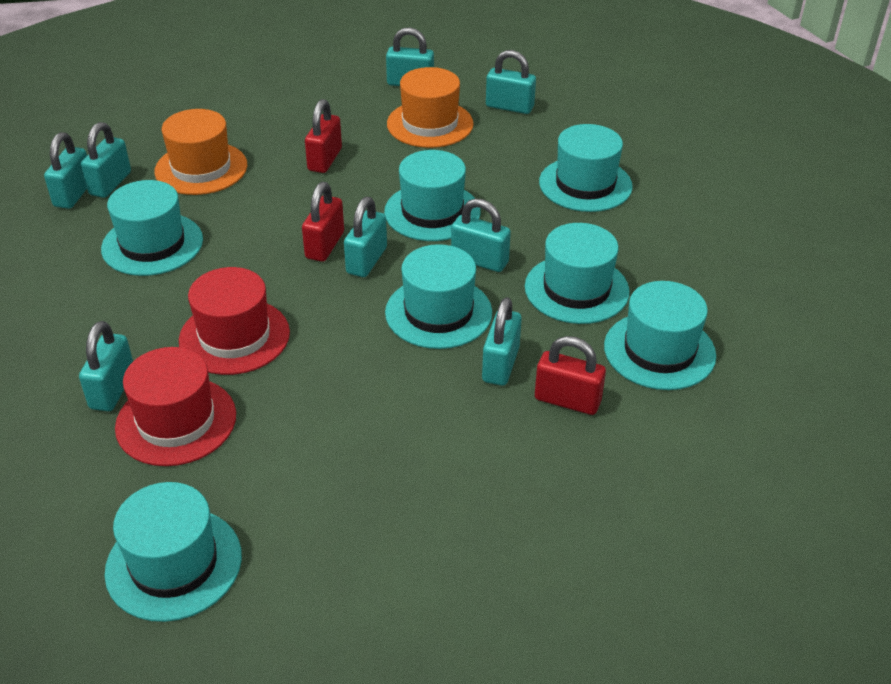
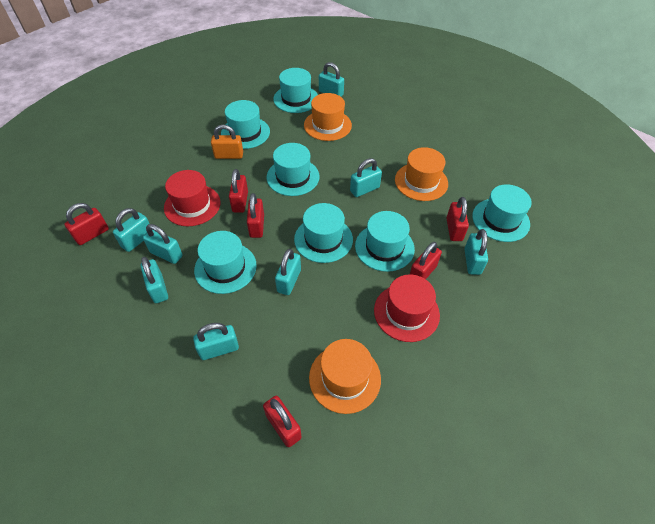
orange hat: 2 -> 3
orange padlock: 0 -> 1
red padlock: 3 -> 6

